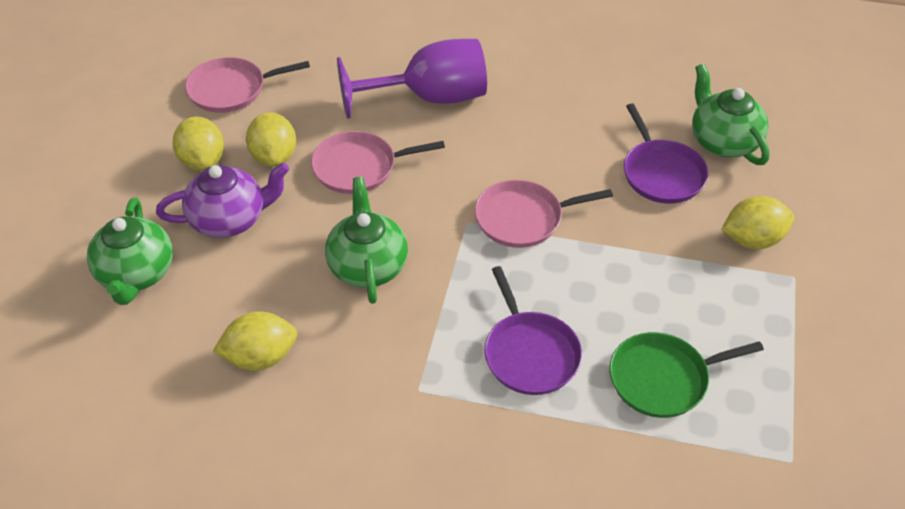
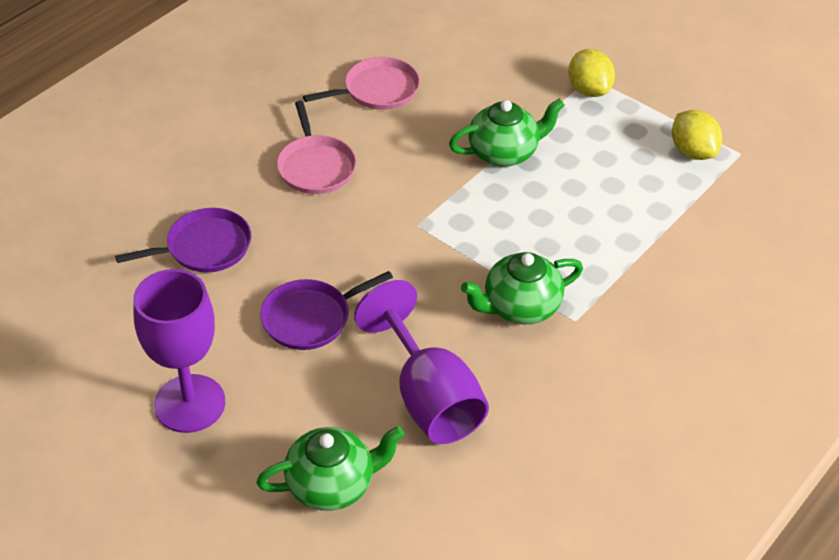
green pan: 1 -> 0
pink pan: 3 -> 2
purple goblet: 1 -> 2
purple teapot: 1 -> 0
yellow lemon: 4 -> 2

